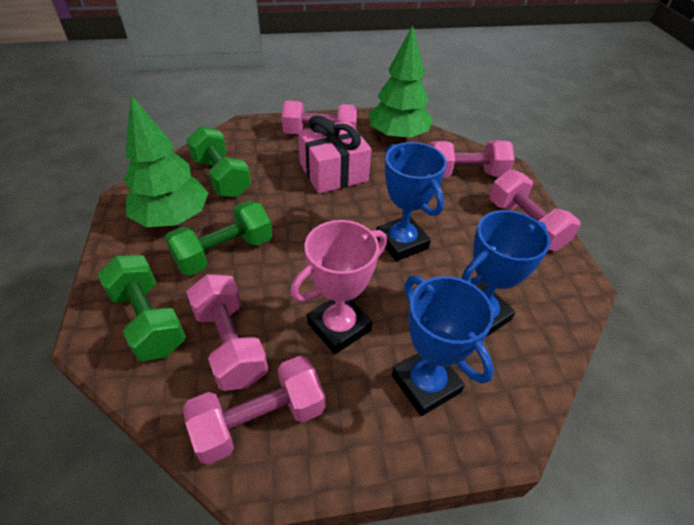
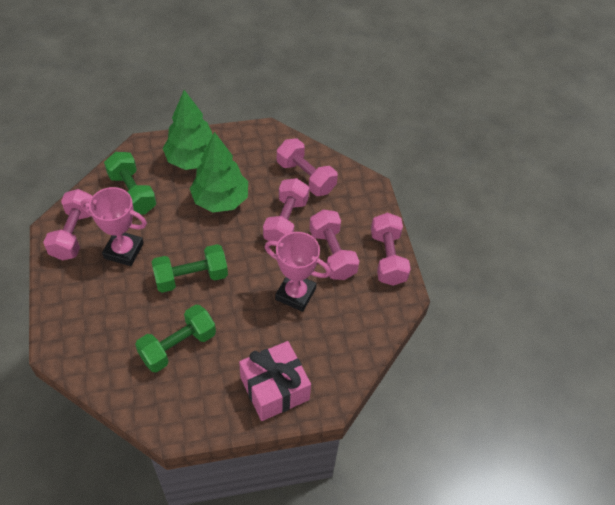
blue trophy: 3 -> 0
pink trophy: 1 -> 2

